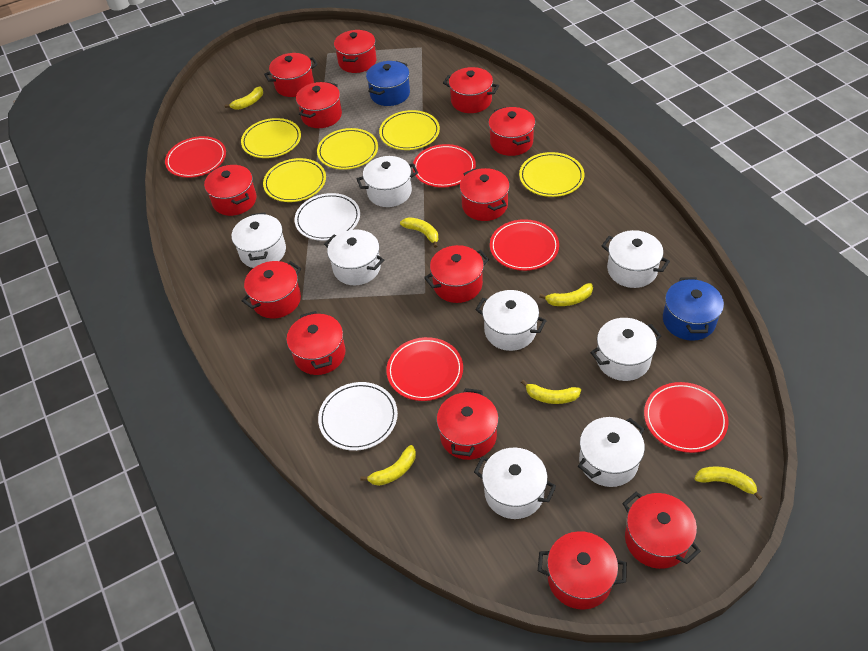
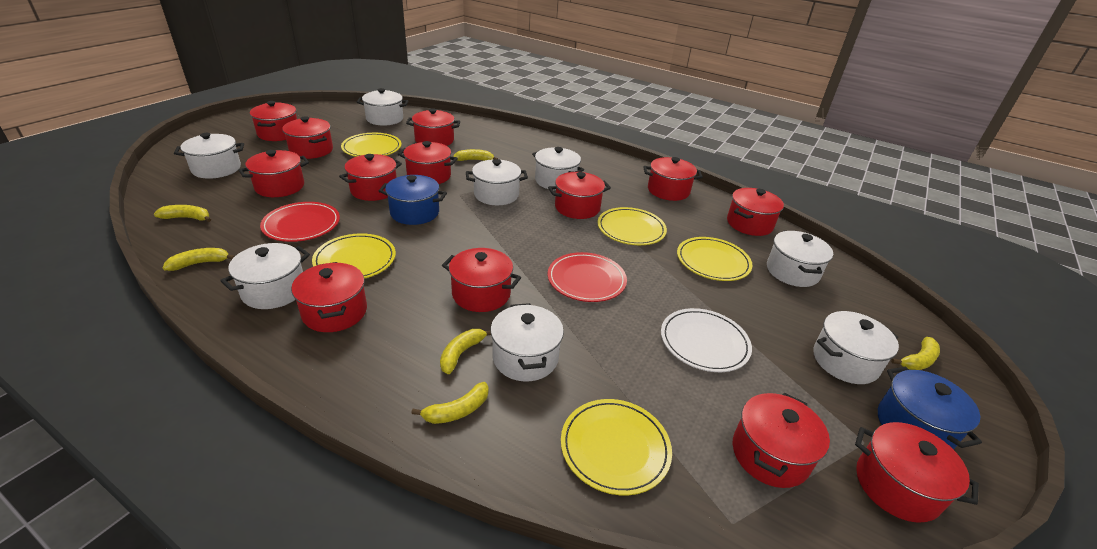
red plate: 5 -> 2
white plate: 2 -> 1

